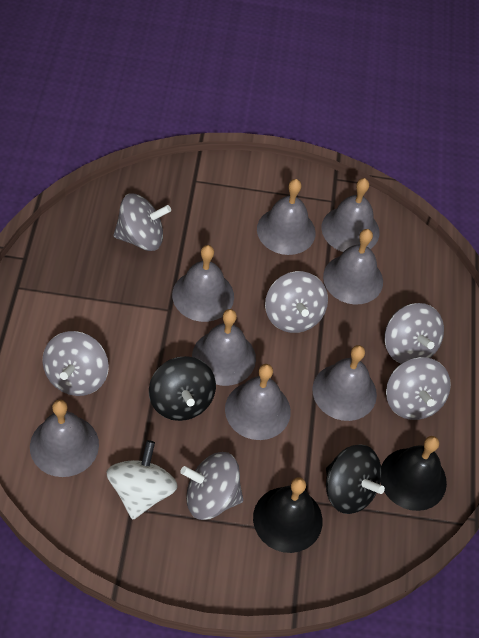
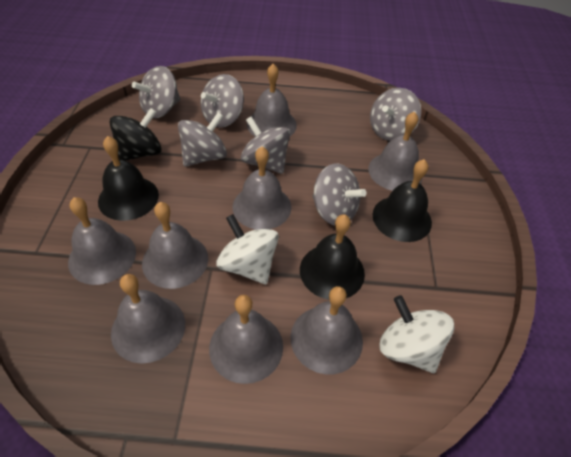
black bell: 2 -> 3
black spinning top: 2 -> 1
white spinning top: 1 -> 2

